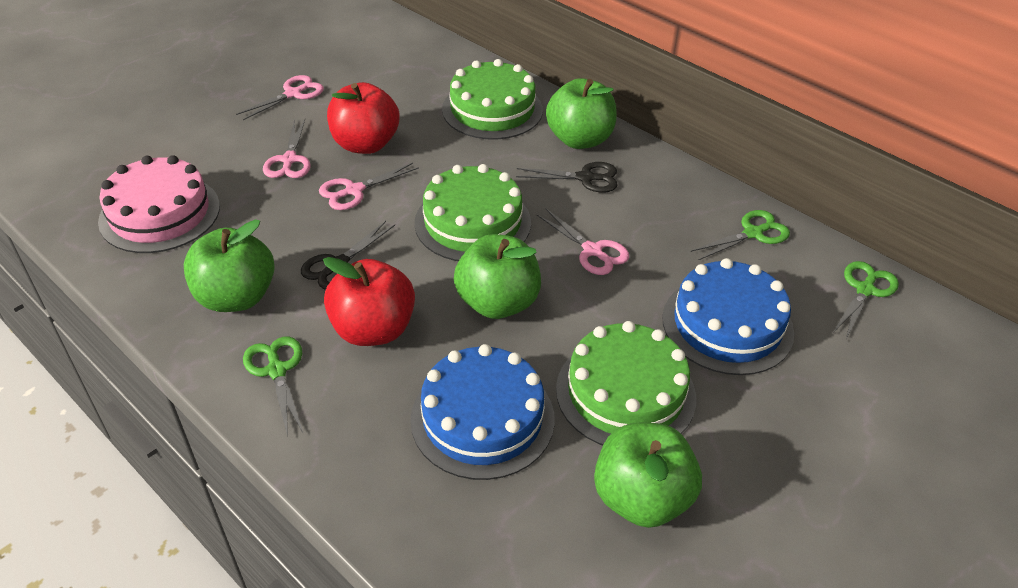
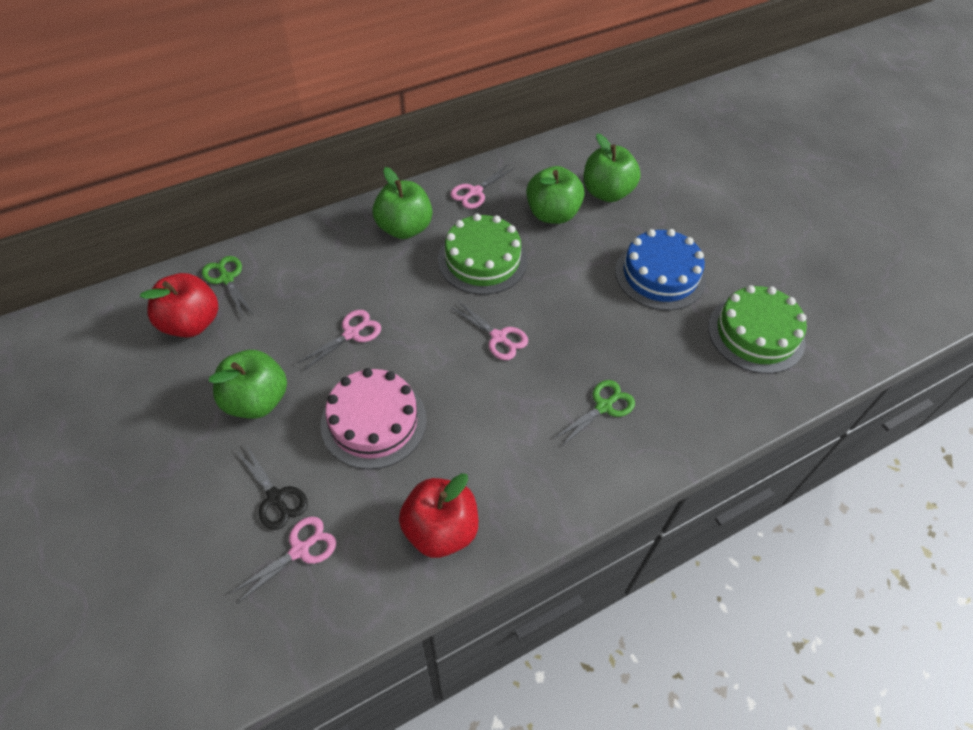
black scissors: 2 -> 1
blue cake: 2 -> 1
green cake: 3 -> 2
green scissors: 3 -> 2

